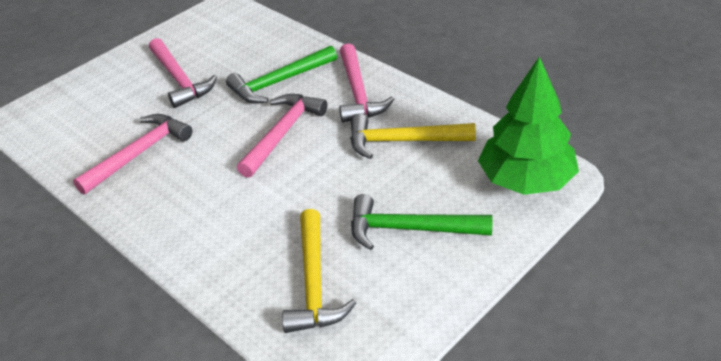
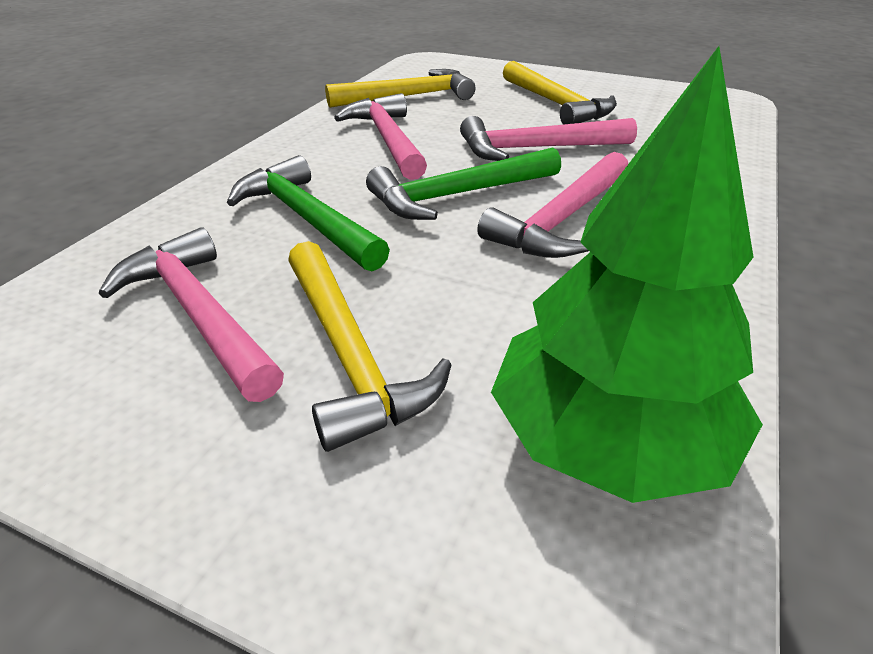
yellow hammer: 2 -> 3

